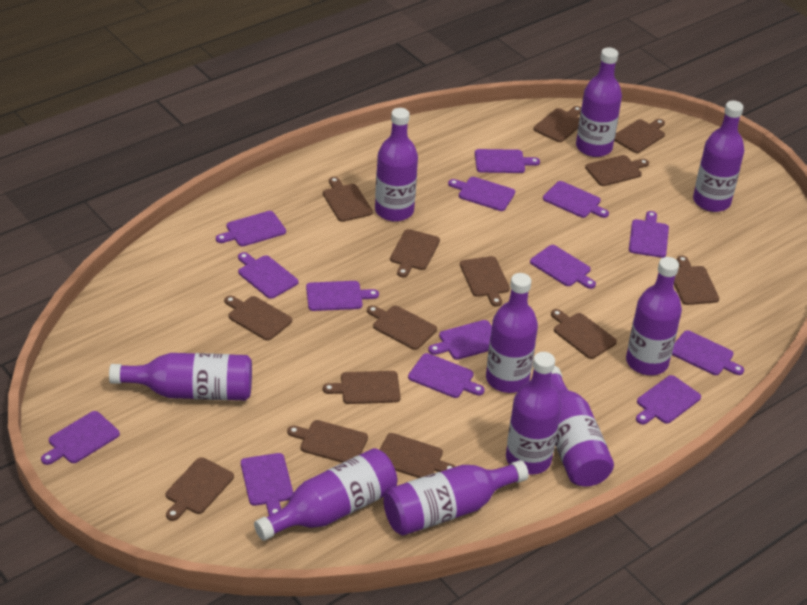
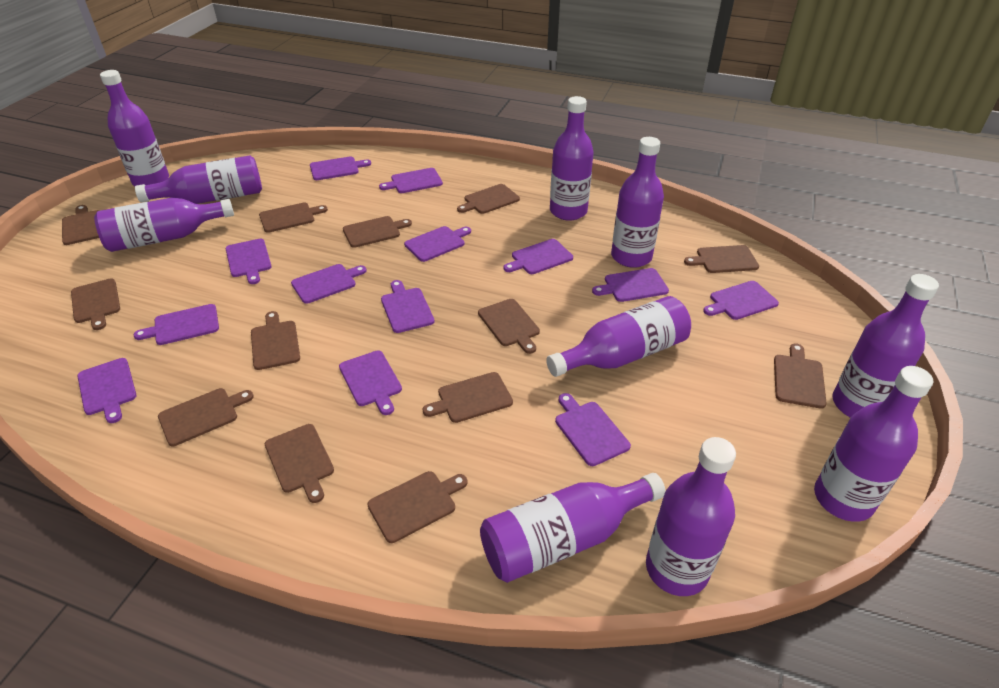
brown cutting board: 14 -> 13
purple cutting board: 14 -> 13

